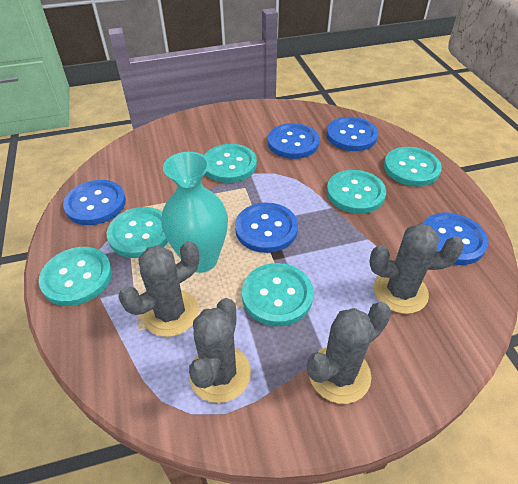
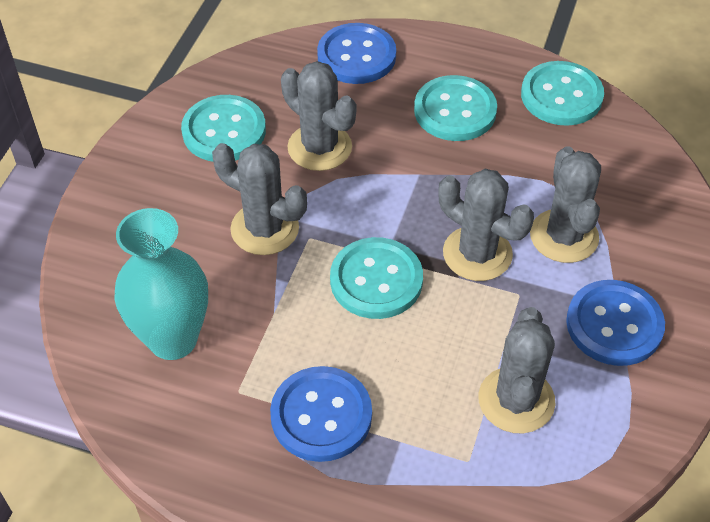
blue button: 5 -> 3
grey cactus: 4 -> 5
turquoise button: 6 -> 4

